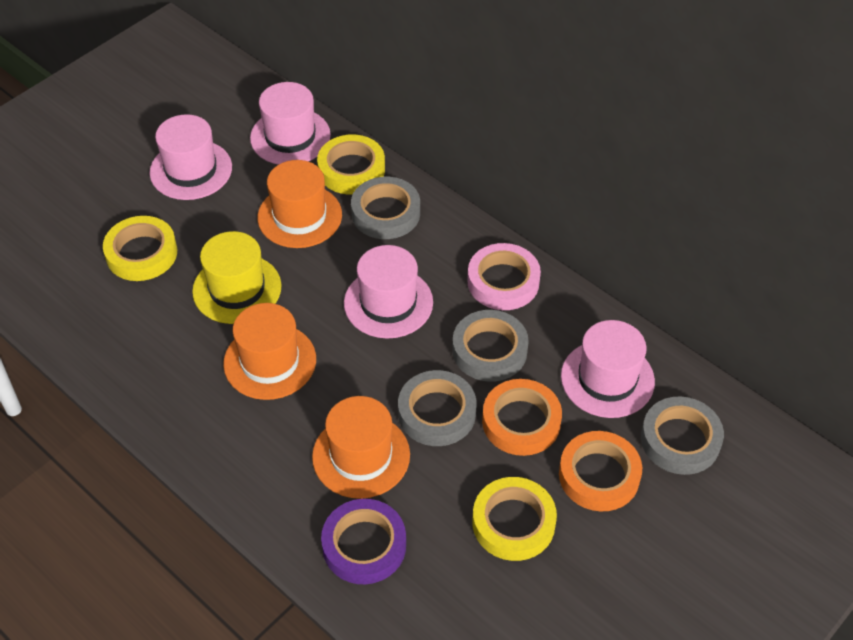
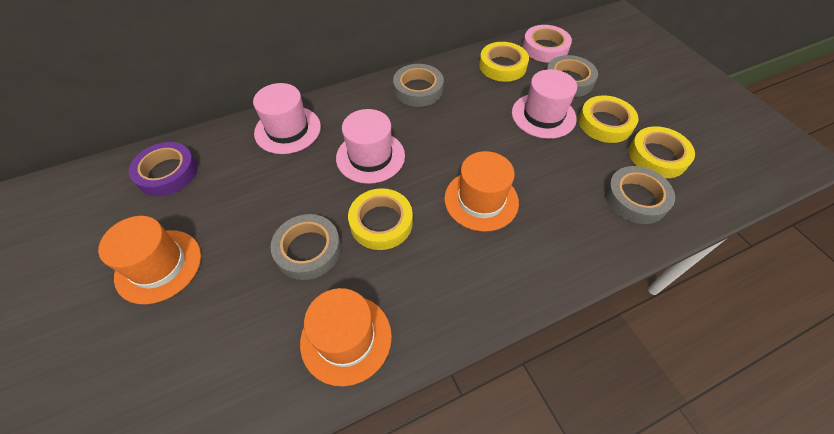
orange tape: 2 -> 0
pink hat: 4 -> 3
yellow hat: 1 -> 0
yellow tape: 3 -> 4

